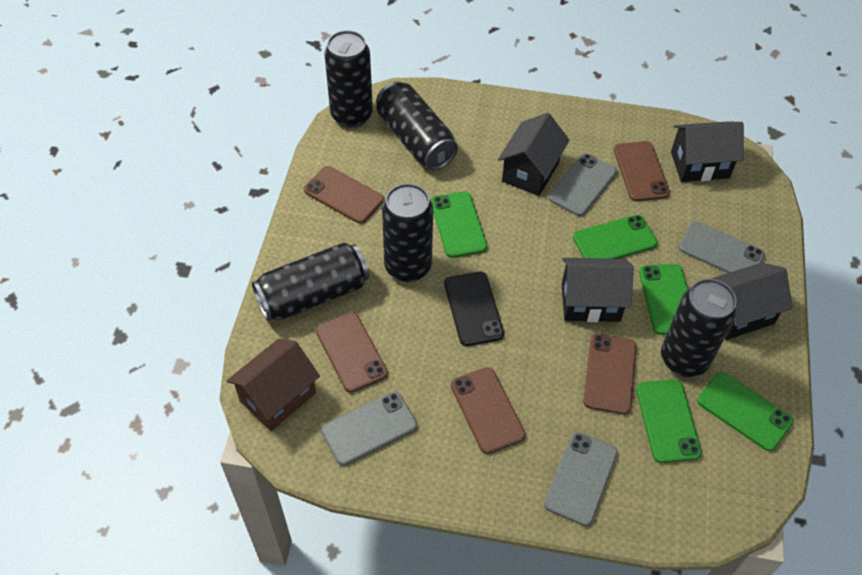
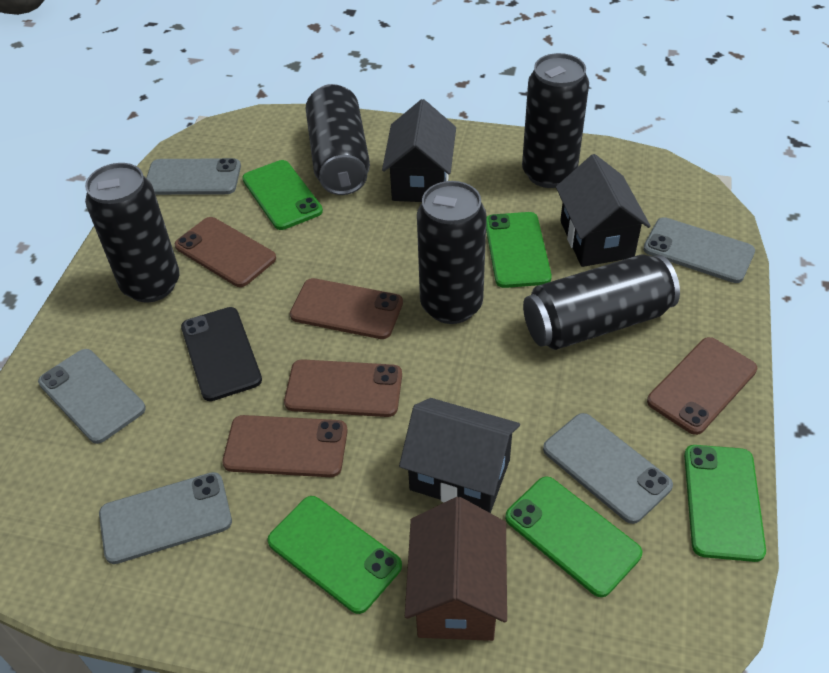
black house: 4 -> 3
grey phone: 4 -> 5

